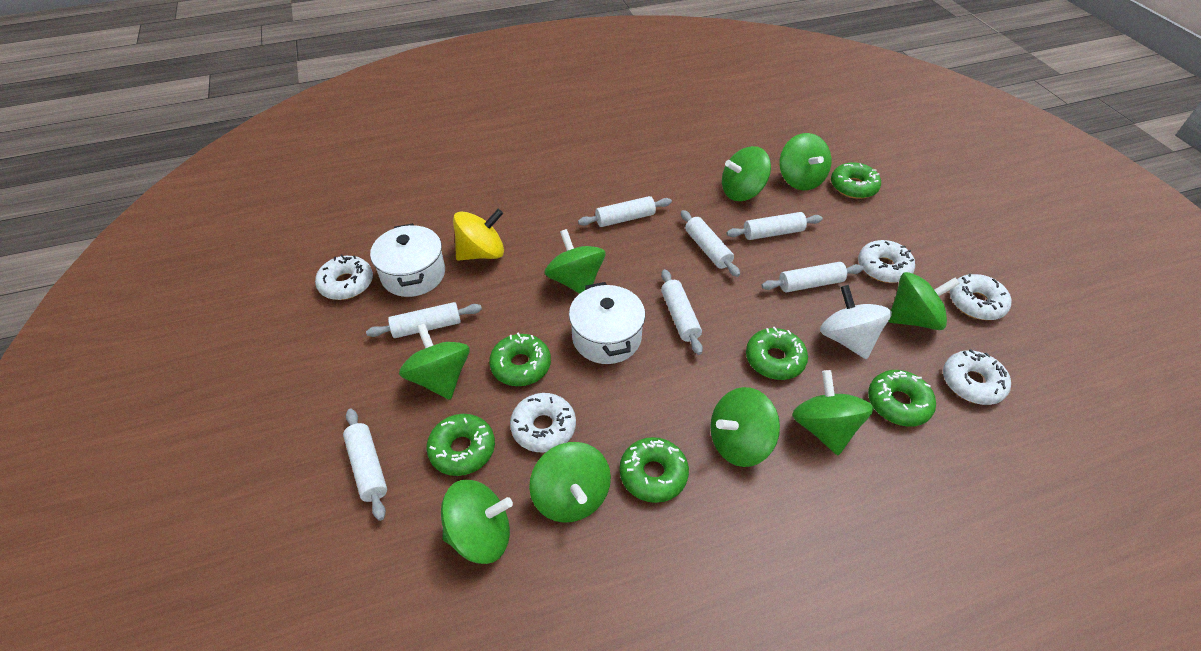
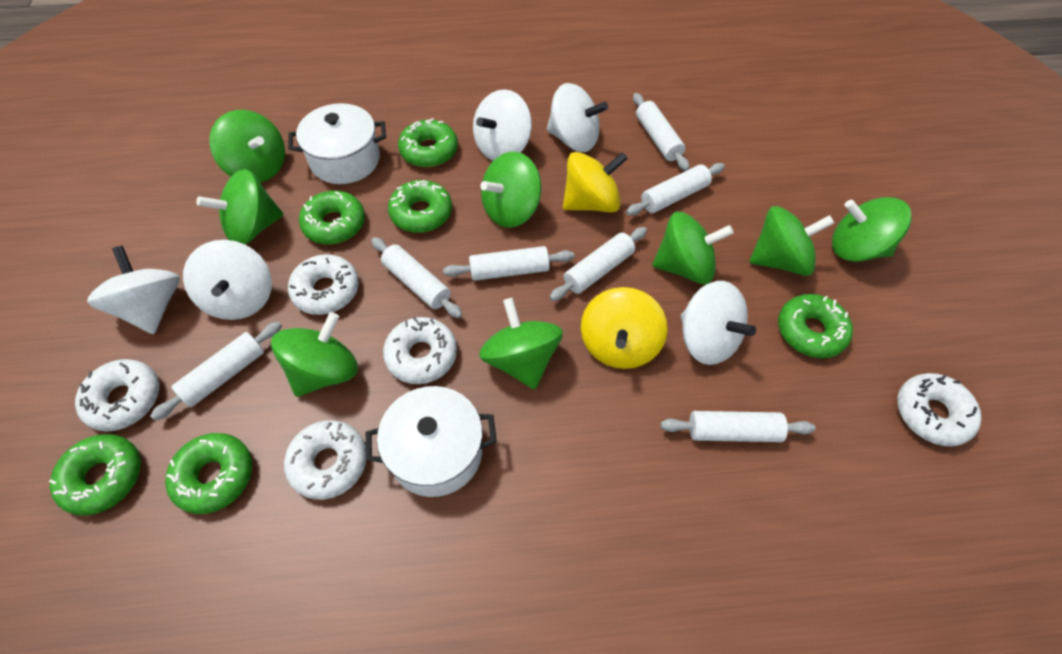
green spinning top: 9 -> 8
white spinning top: 1 -> 5
yellow spinning top: 1 -> 2

